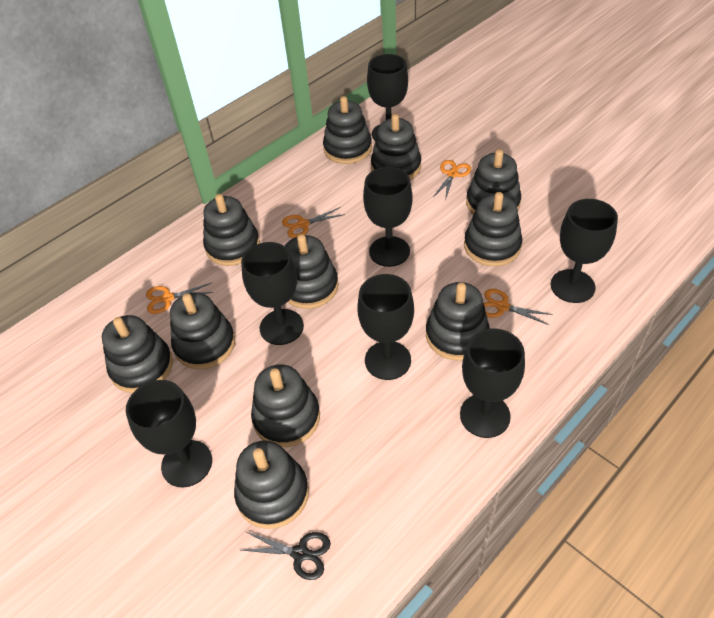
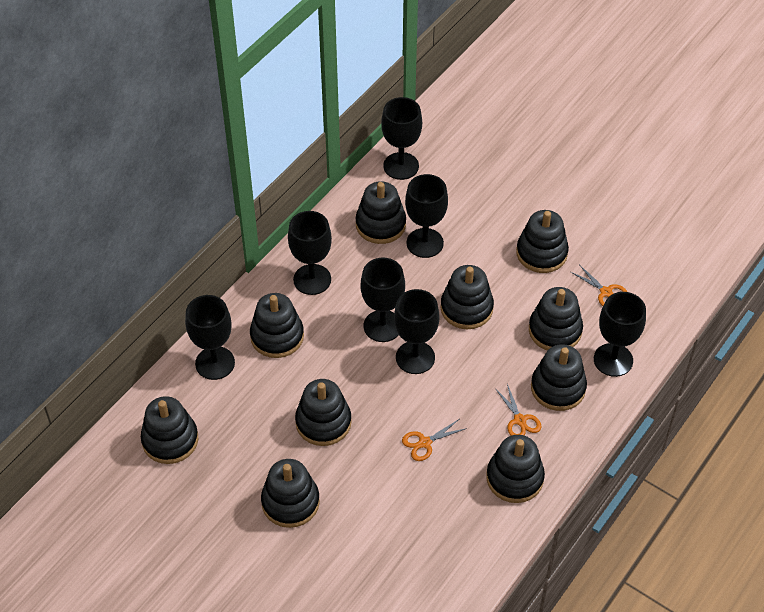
black scissors: 1 -> 0
black stacking toy: 11 -> 10
orange scissors: 4 -> 3

